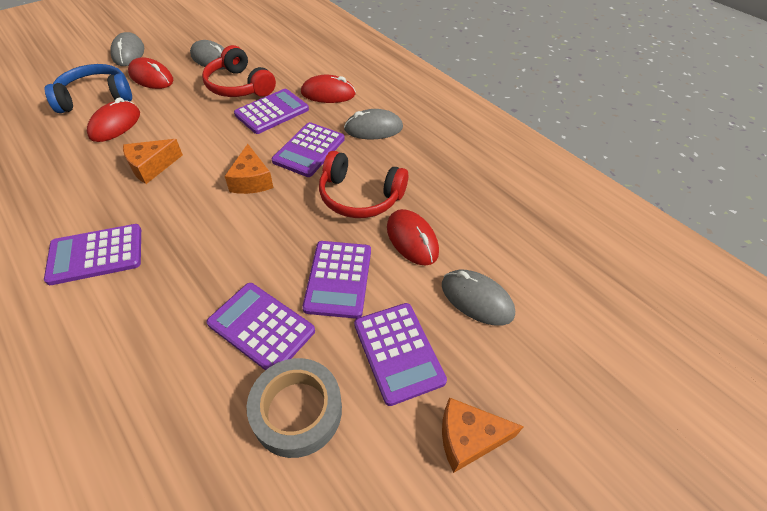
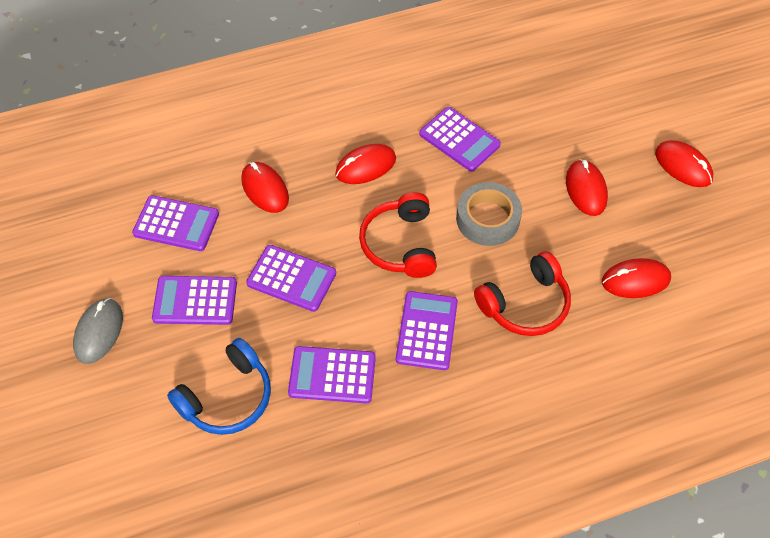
grey mouse: 4 -> 1
orange cheese: 3 -> 0
red mouse: 4 -> 5

